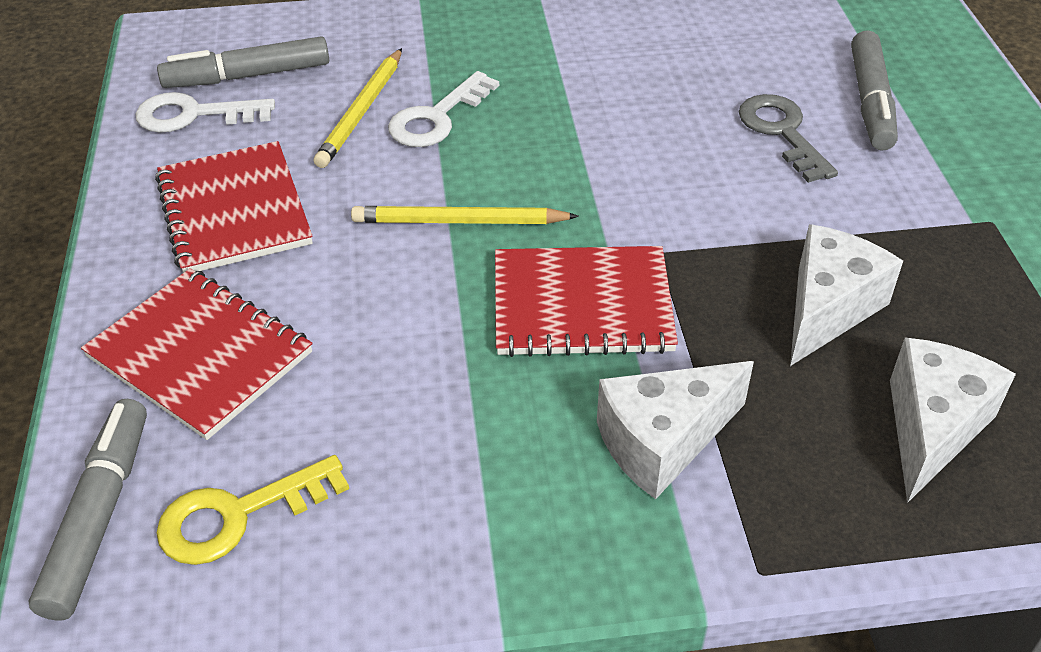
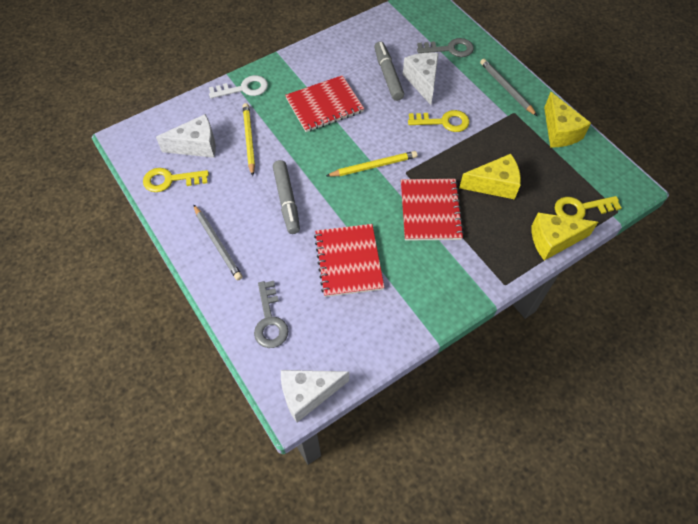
grey key: 1 -> 2
grey marker: 3 -> 2
grey pencil: 0 -> 2
white key: 2 -> 1
yellow cheese: 0 -> 3
yellow key: 1 -> 3

